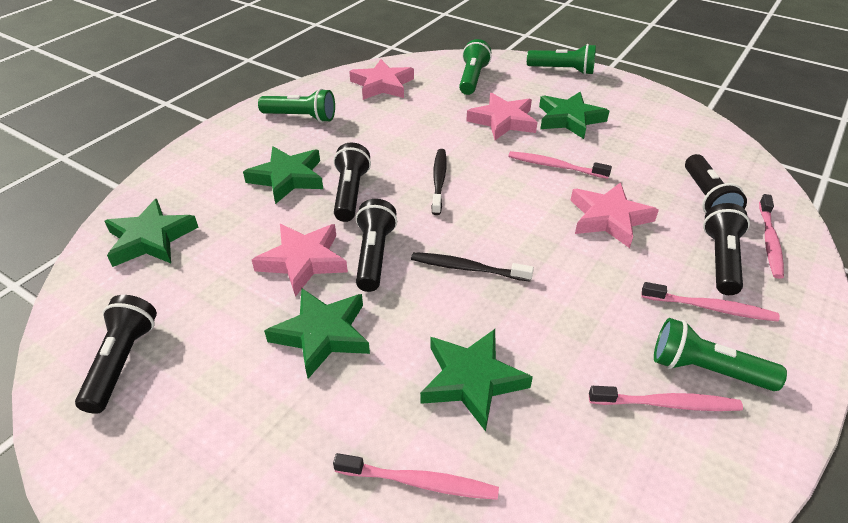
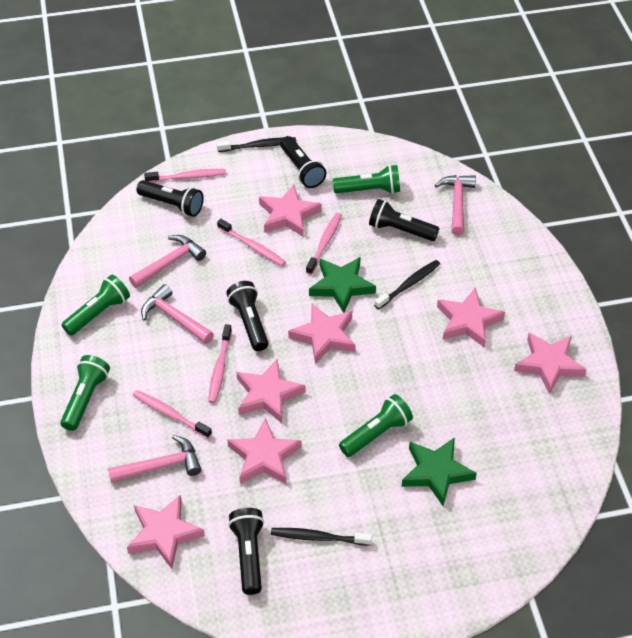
black toothbrush: 2 -> 3
green star: 5 -> 2
pink hammer: 0 -> 4
pink star: 4 -> 7

